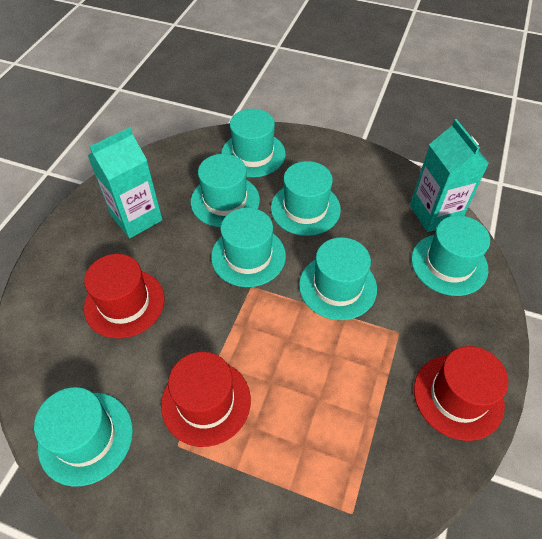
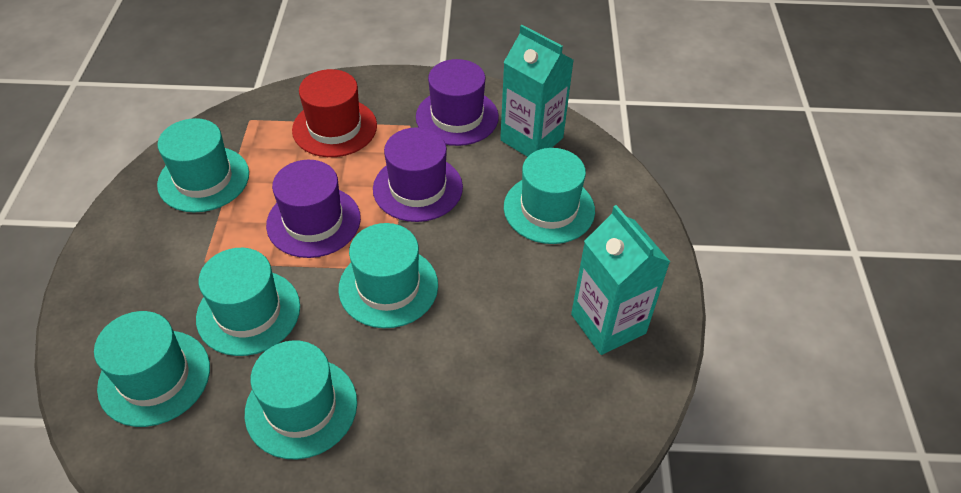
purple hat: 0 -> 3
red hat: 3 -> 1
turquoise hat: 7 -> 6

